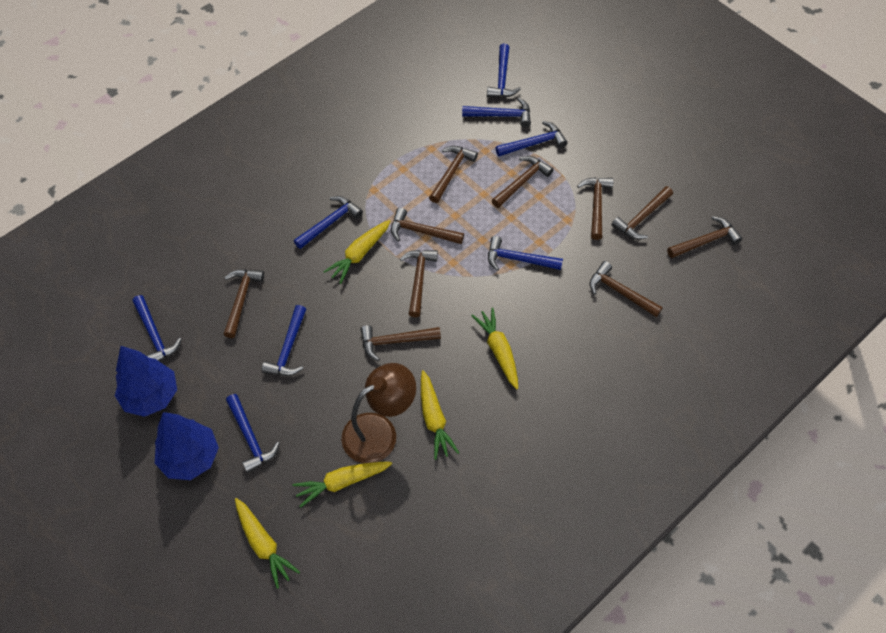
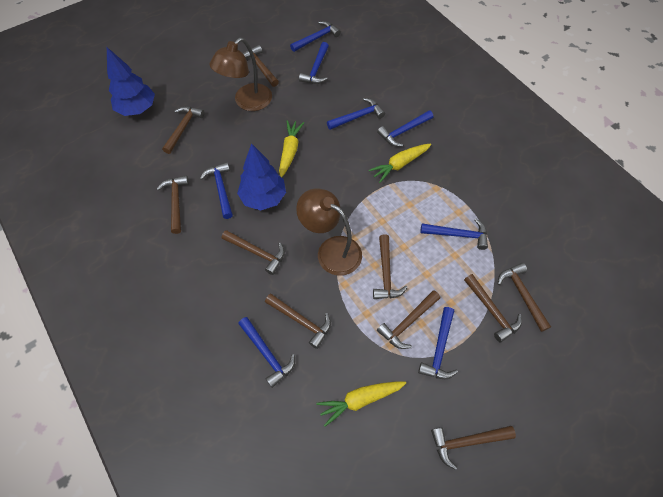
brown lamp: 1 -> 2
yellow carrot: 5 -> 3

